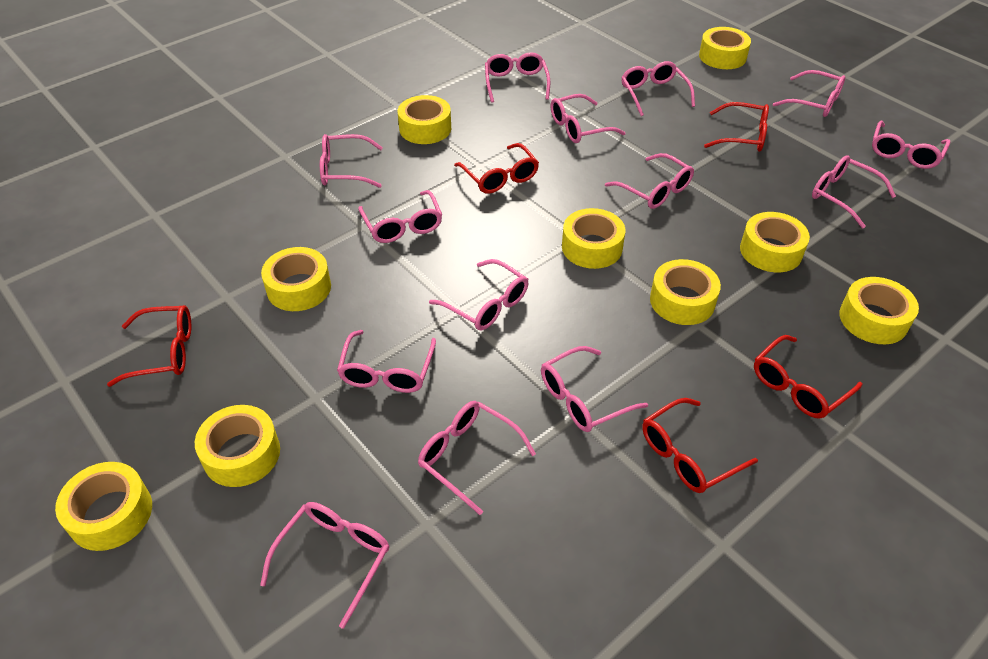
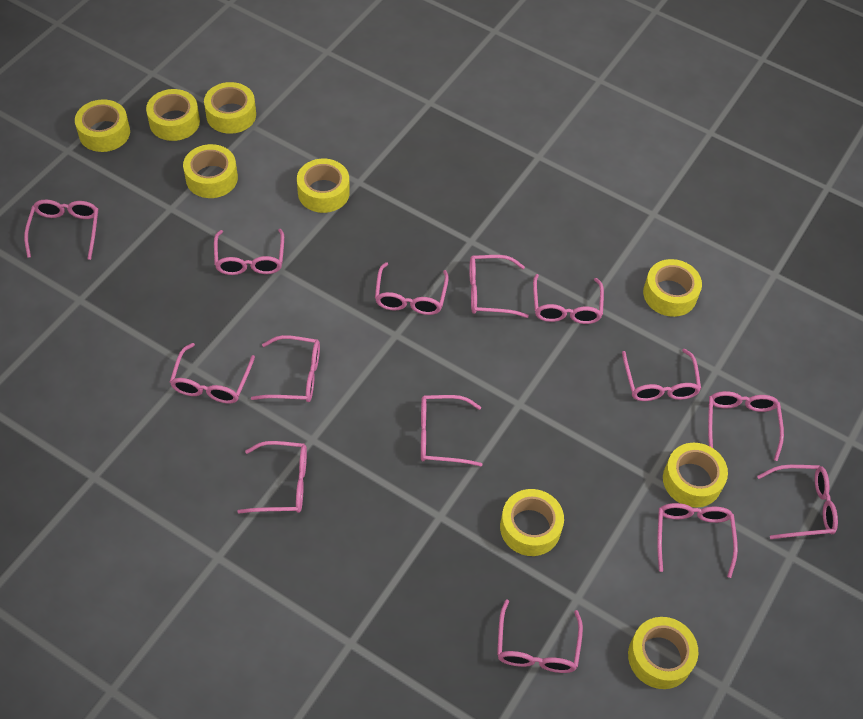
red glasses: 5 -> 0

